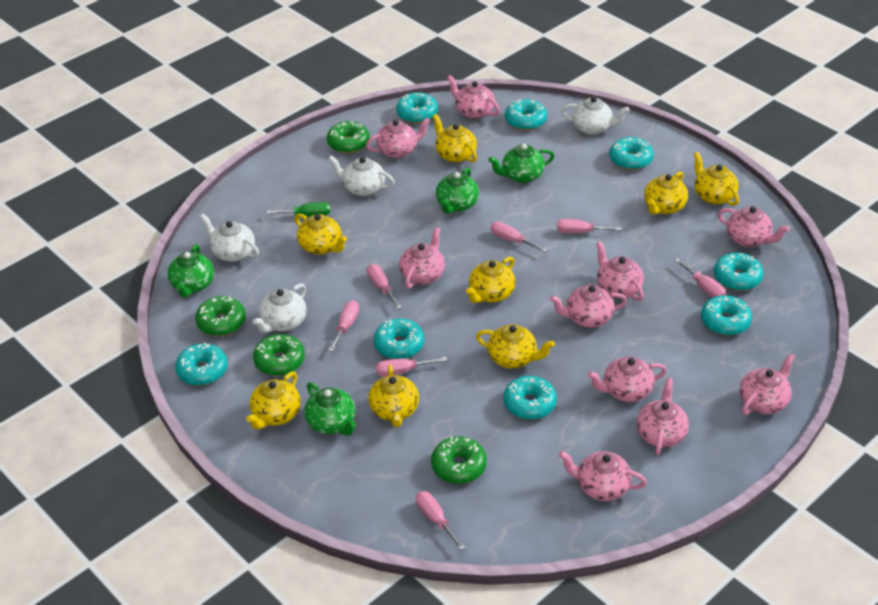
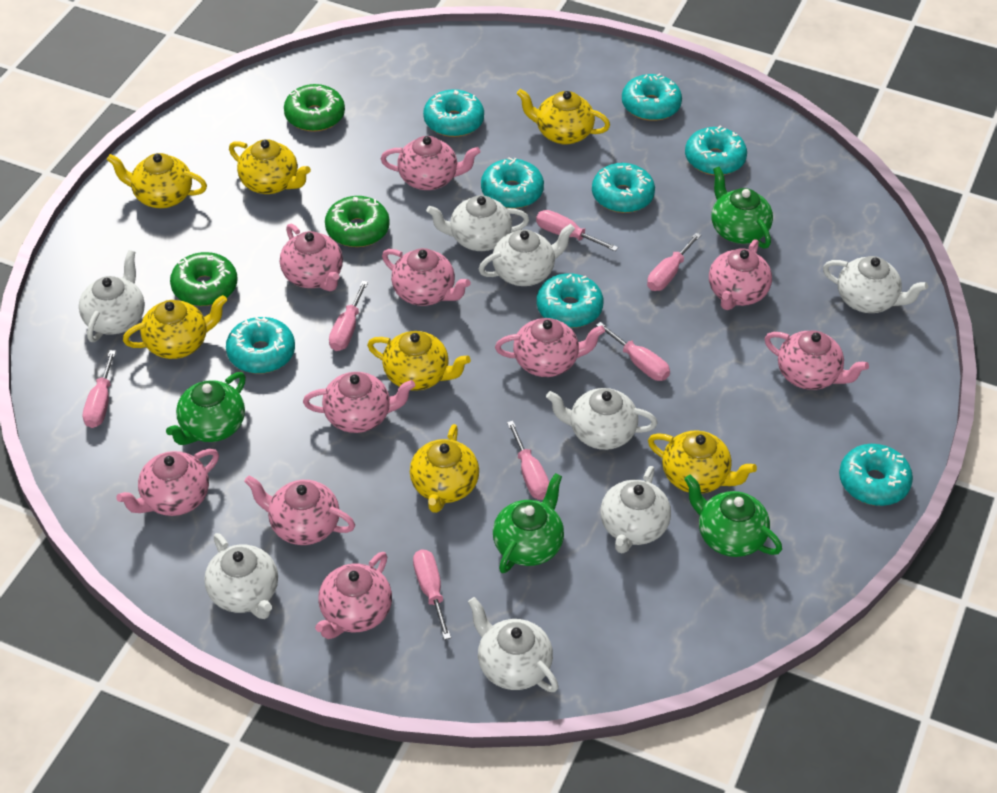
green donut: 4 -> 3
green screwdriver: 1 -> 0
white teapot: 4 -> 8
yellow teapot: 8 -> 7

